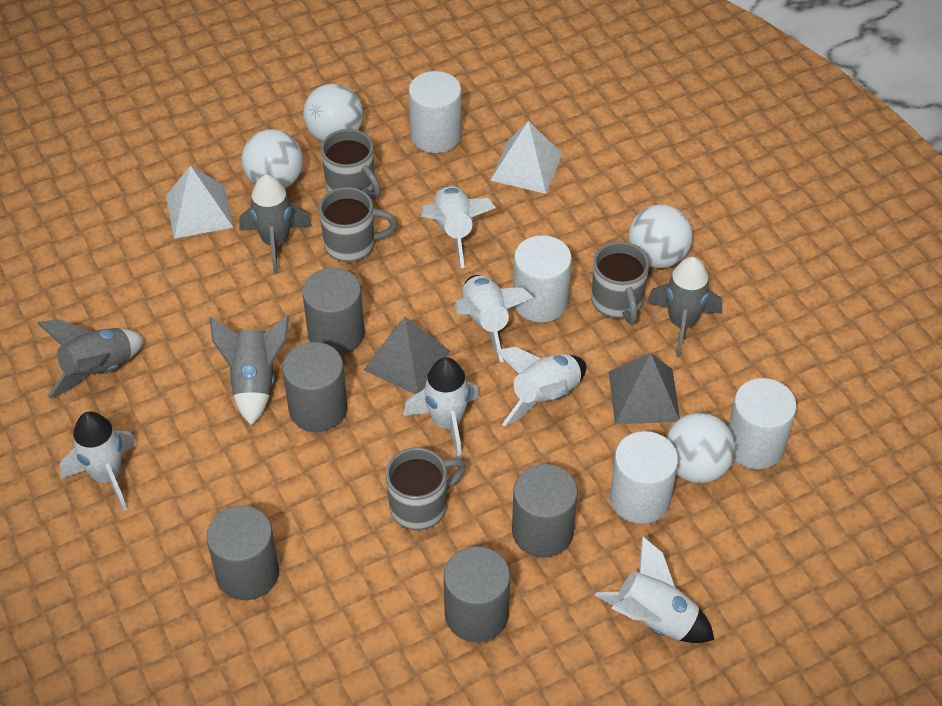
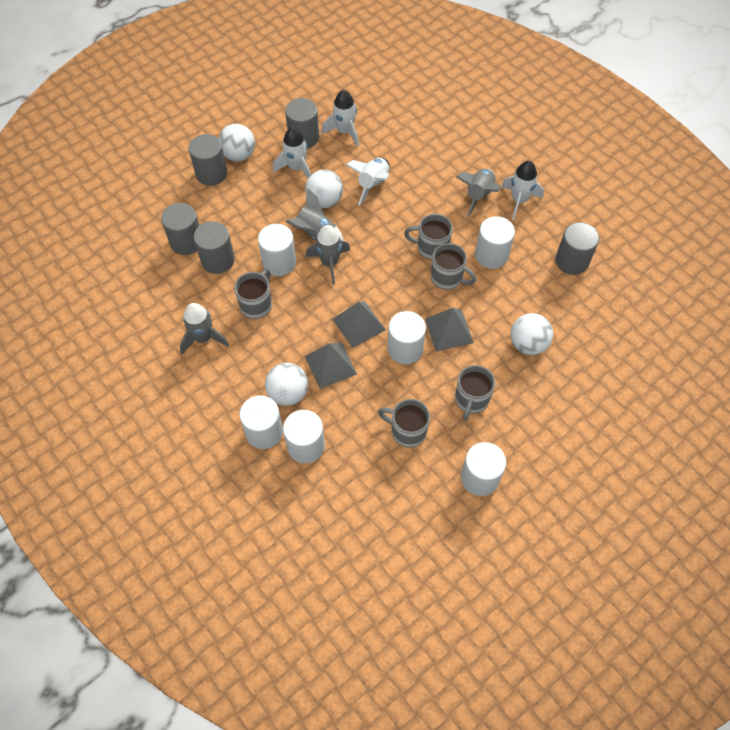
grey mug: 4 -> 5
grey pyramid: 2 -> 3
white cylinder: 4 -> 6
white pyramid: 2 -> 0
white rocket: 6 -> 4

